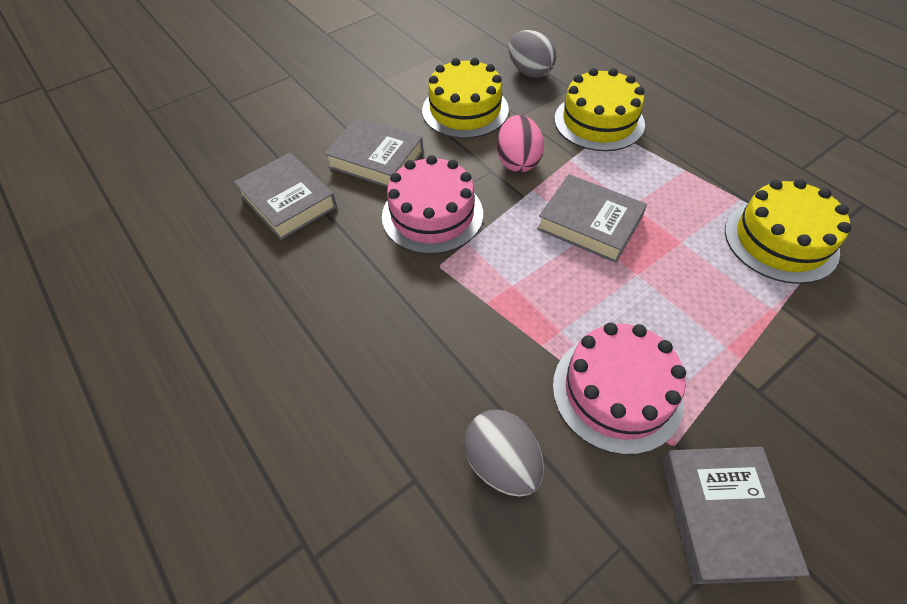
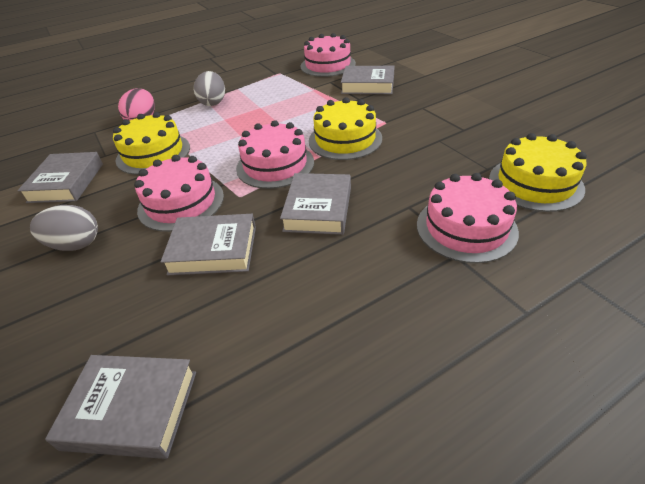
grey book: 4 -> 5
pink cake: 2 -> 4

